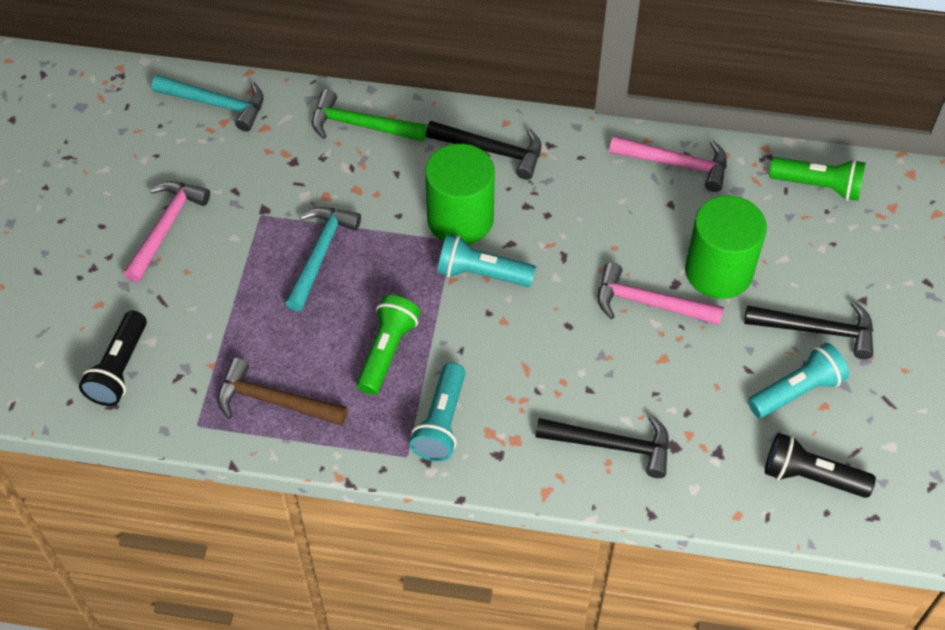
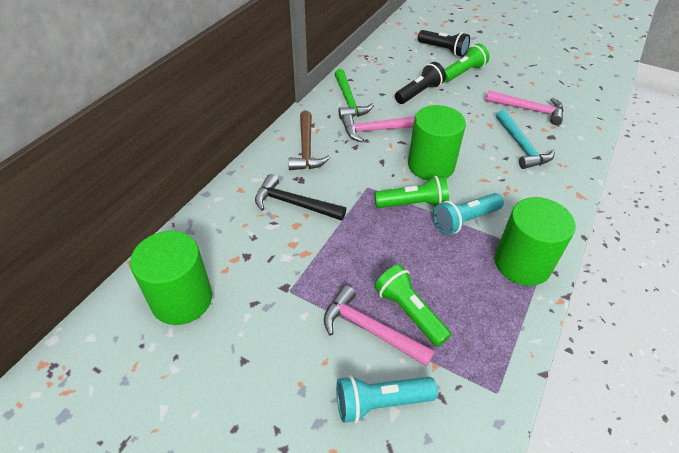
black hammer: 3 -> 1
green cylinder: 2 -> 3
green flashlight: 2 -> 3
turquoise flashlight: 3 -> 2
turquoise hammer: 2 -> 1

